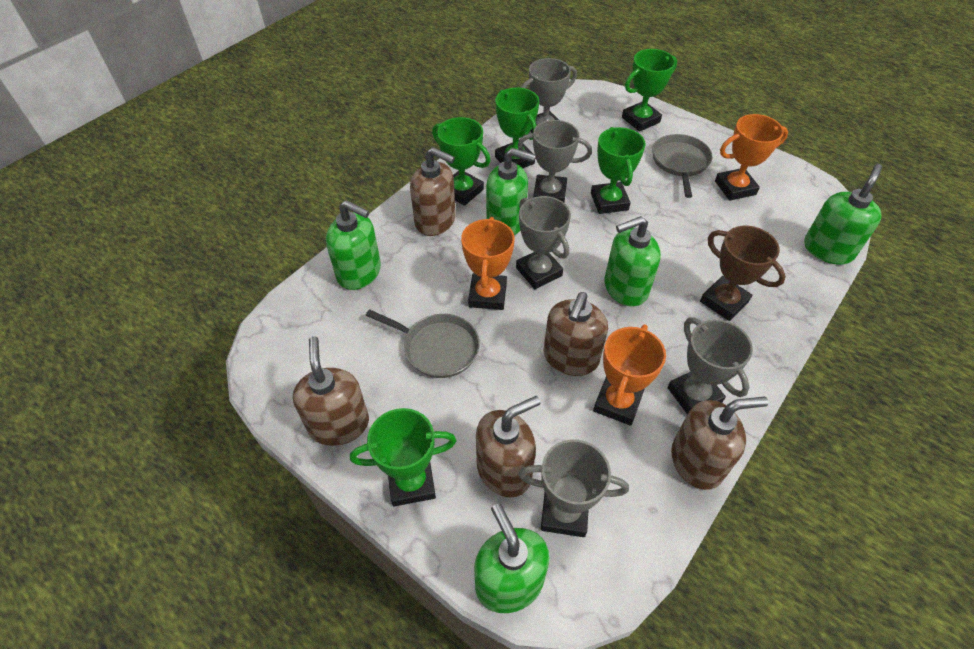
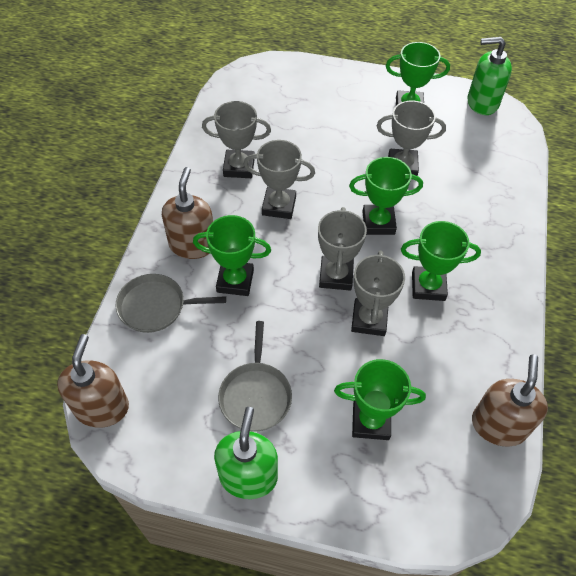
brown soap dispenser: 5 -> 3
brown trophy: 1 -> 0
green soap dispenser: 5 -> 2
orange trophy: 3 -> 0

